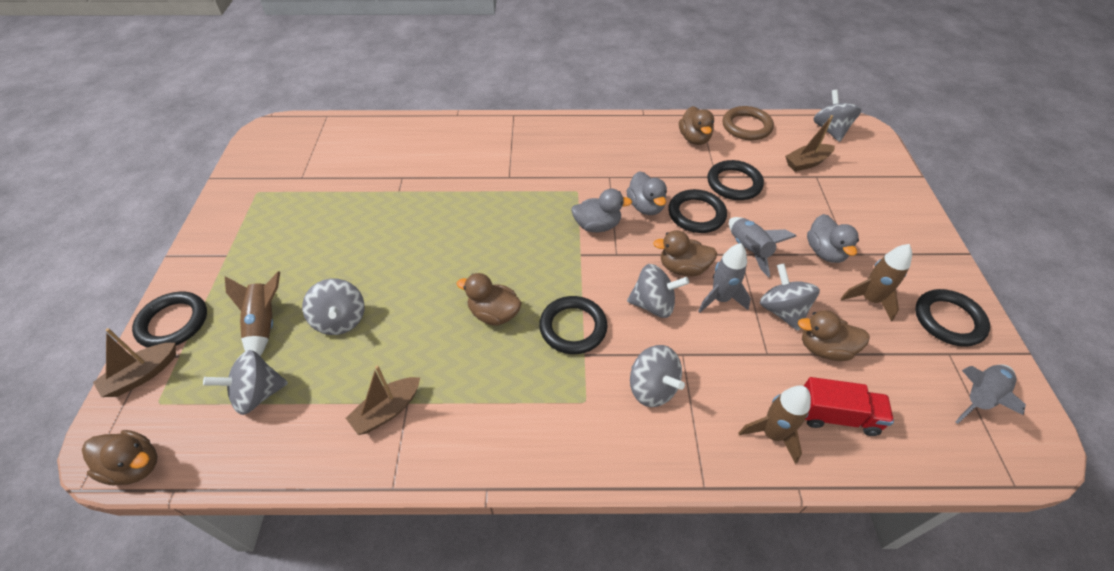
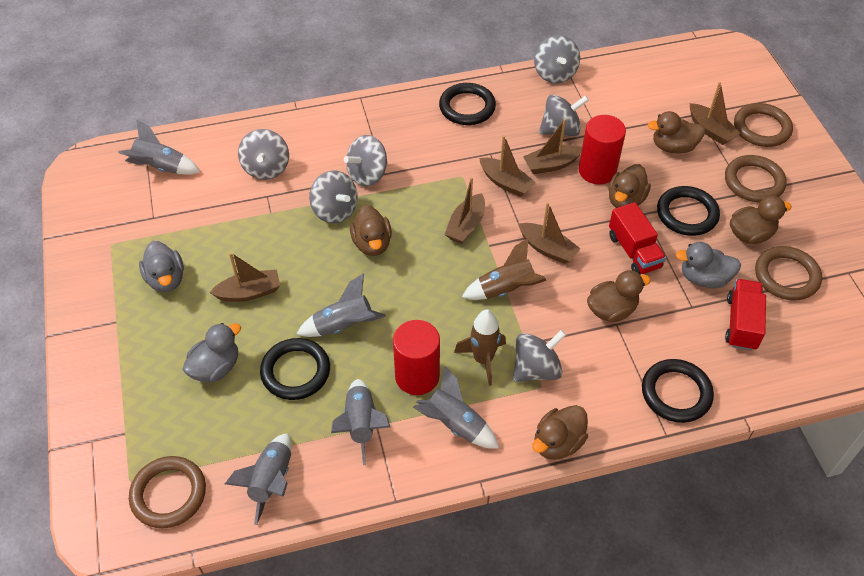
black ring: 5 -> 4
brown boat: 3 -> 6
brown duck: 5 -> 6
brown ring: 1 -> 4
brown rocket: 3 -> 2
grey rocket: 3 -> 5
red cylinder: 0 -> 2
red truck: 1 -> 2

